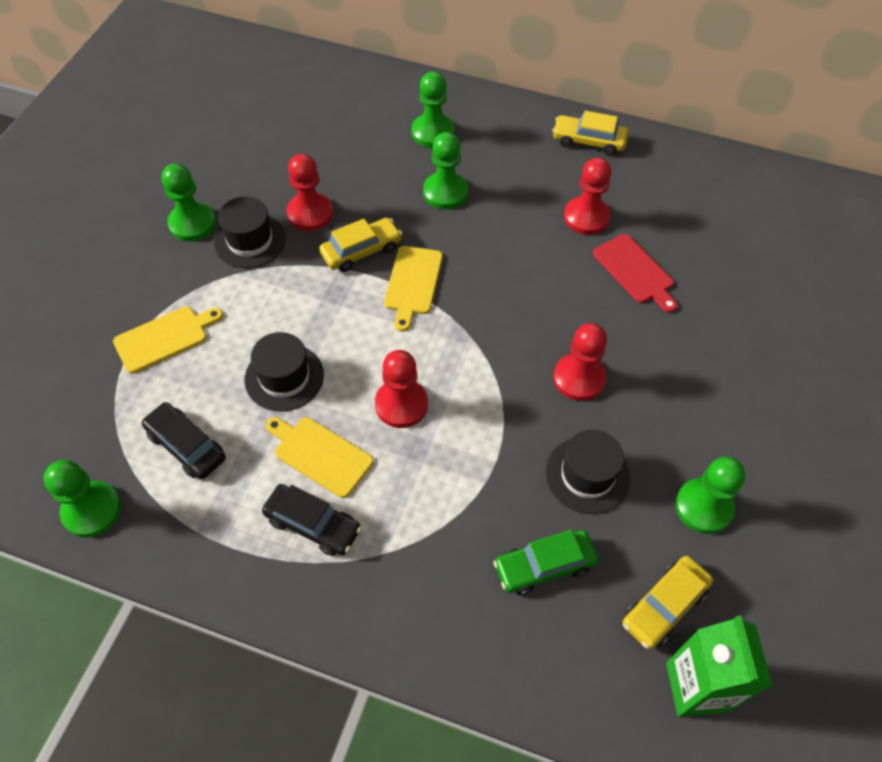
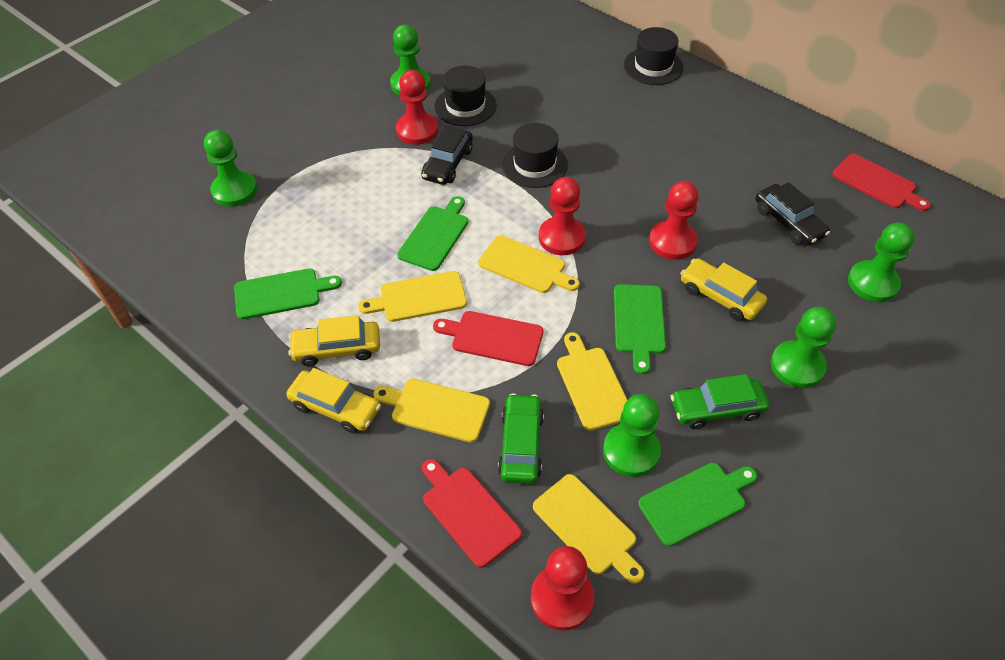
green car: 1 -> 2
green carton: 1 -> 0
green cutting board: 0 -> 4
red cutting board: 1 -> 3
yellow cutting board: 3 -> 5

